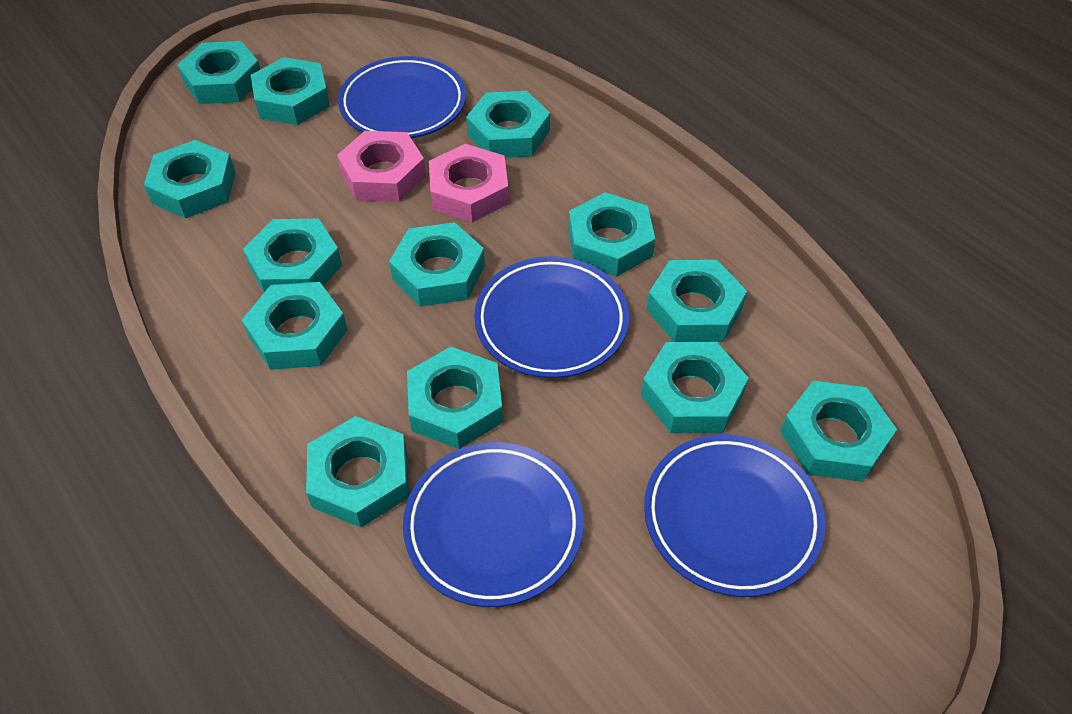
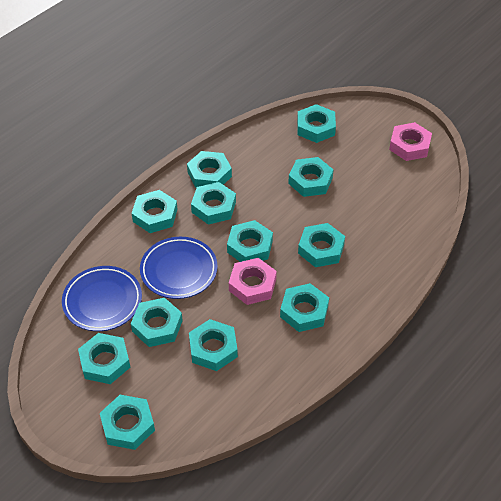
blue plate: 4 -> 2
turquoise nut: 13 -> 12

